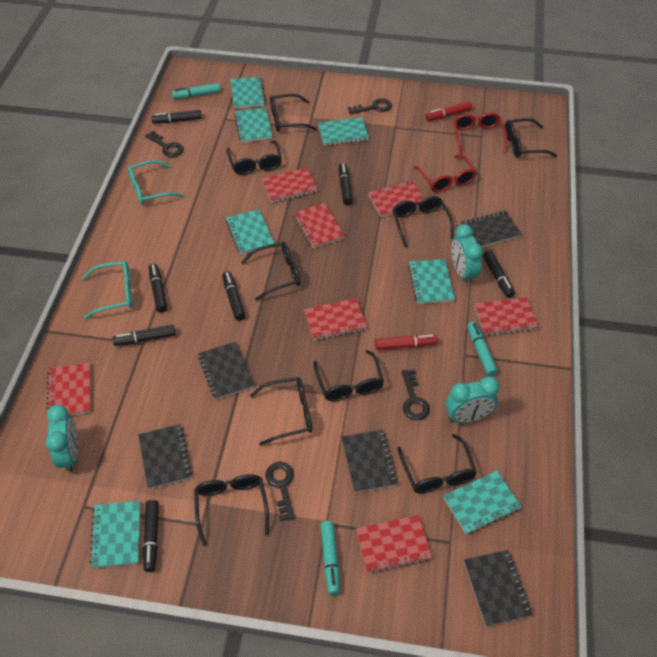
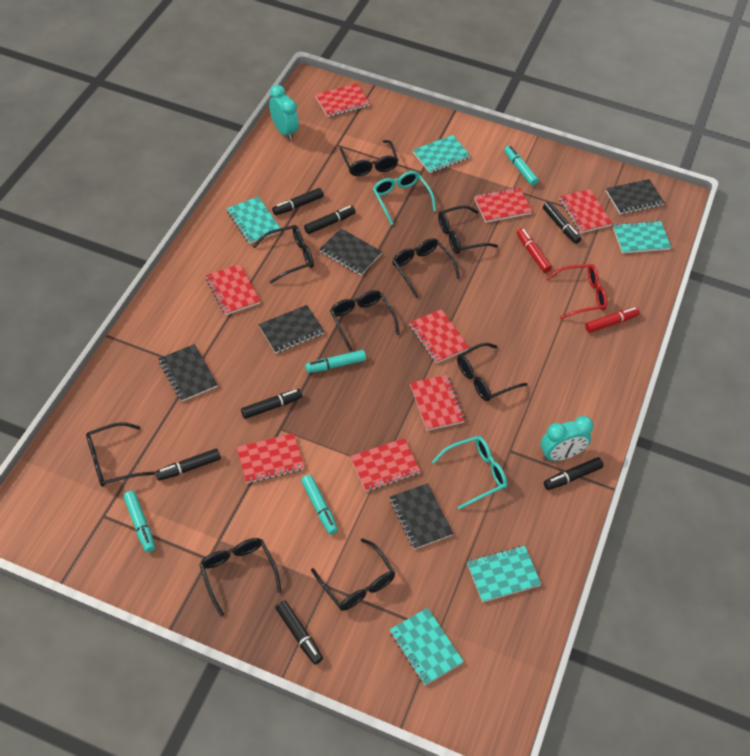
black key: 4 -> 0
red glasses: 2 -> 1
red notebook: 7 -> 8
turquoise clock: 3 -> 2
turquoise marker: 3 -> 4
turquoise notebook: 7 -> 5

